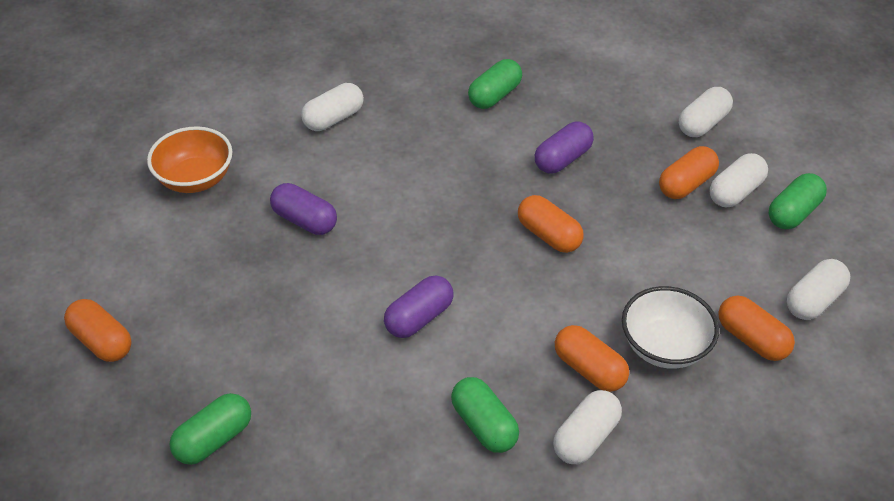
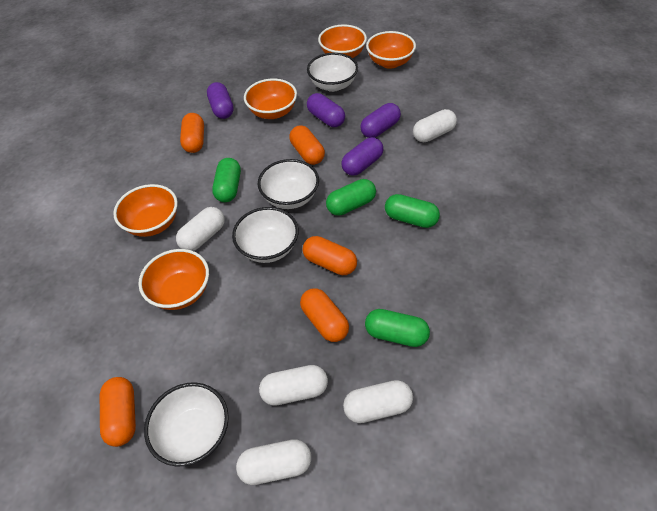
orange bowl: 1 -> 5
purple capsule: 3 -> 4
white bowl: 1 -> 4

